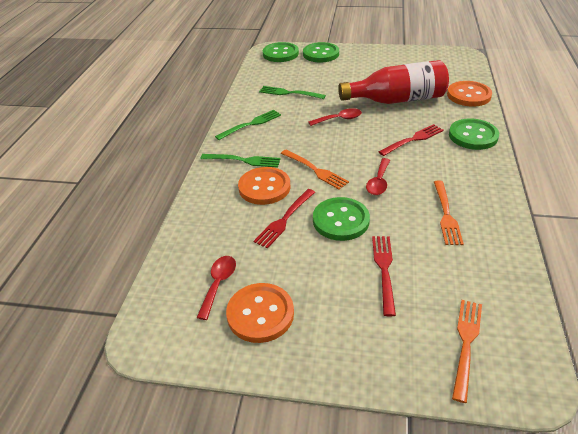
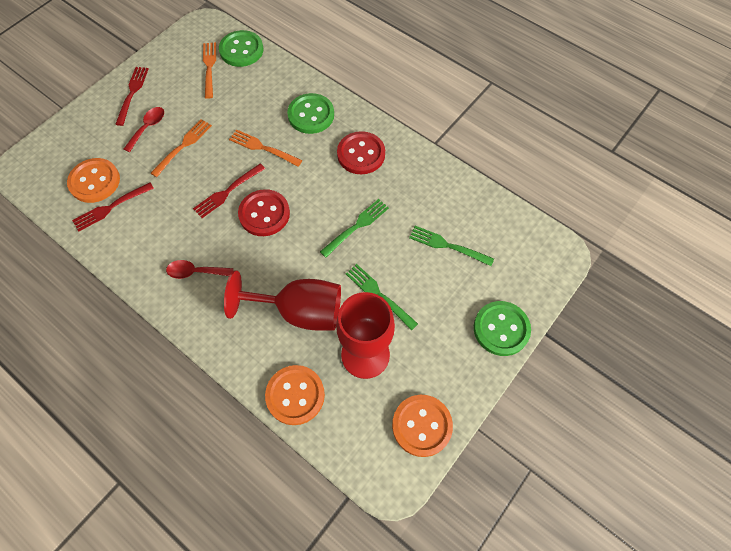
green button: 4 -> 3
red bottle: 1 -> 0
red button: 0 -> 2
red goblet: 0 -> 2
red spoon: 3 -> 2

